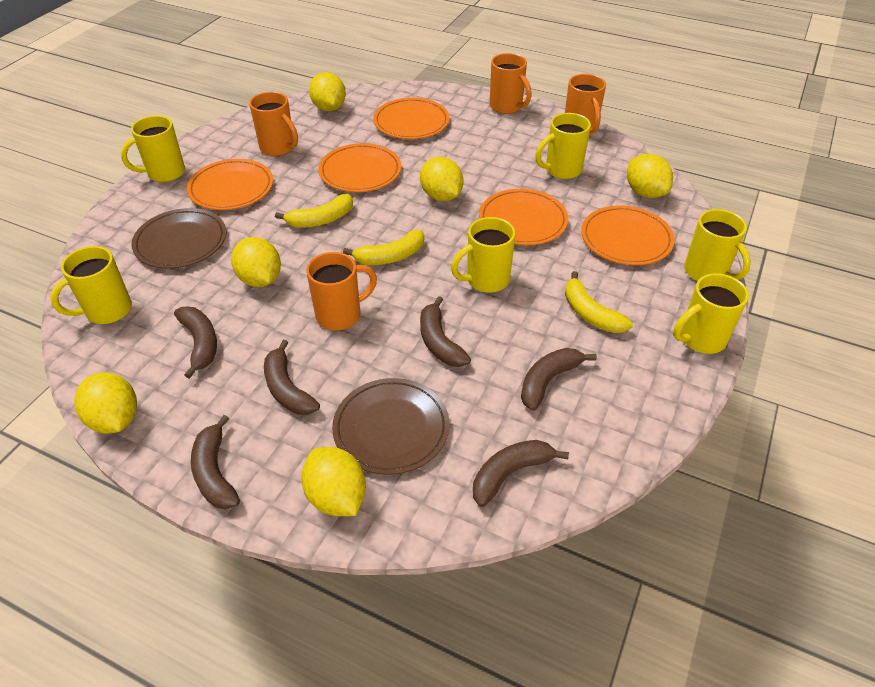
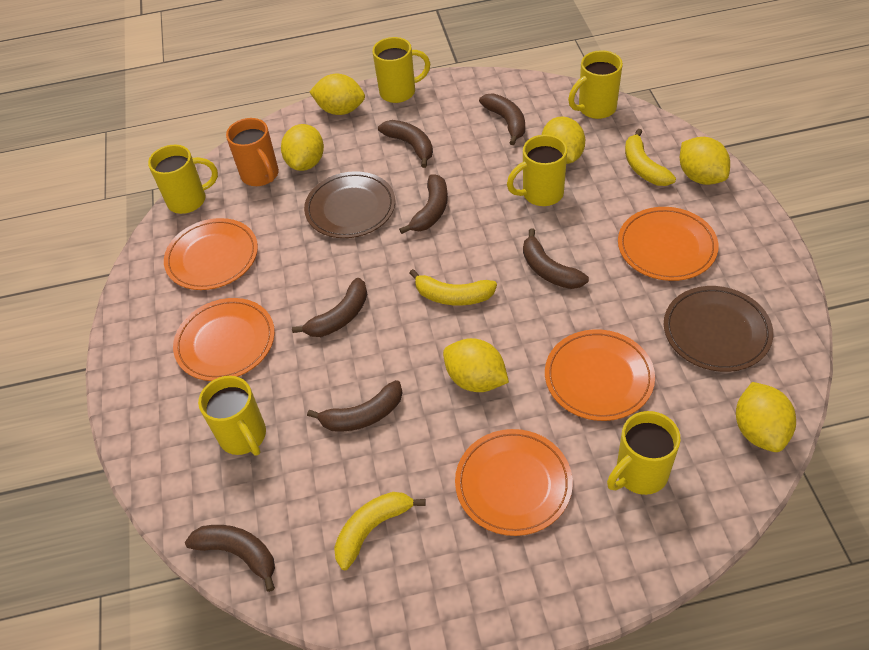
brown banana: 6 -> 7
orange mug: 4 -> 1

